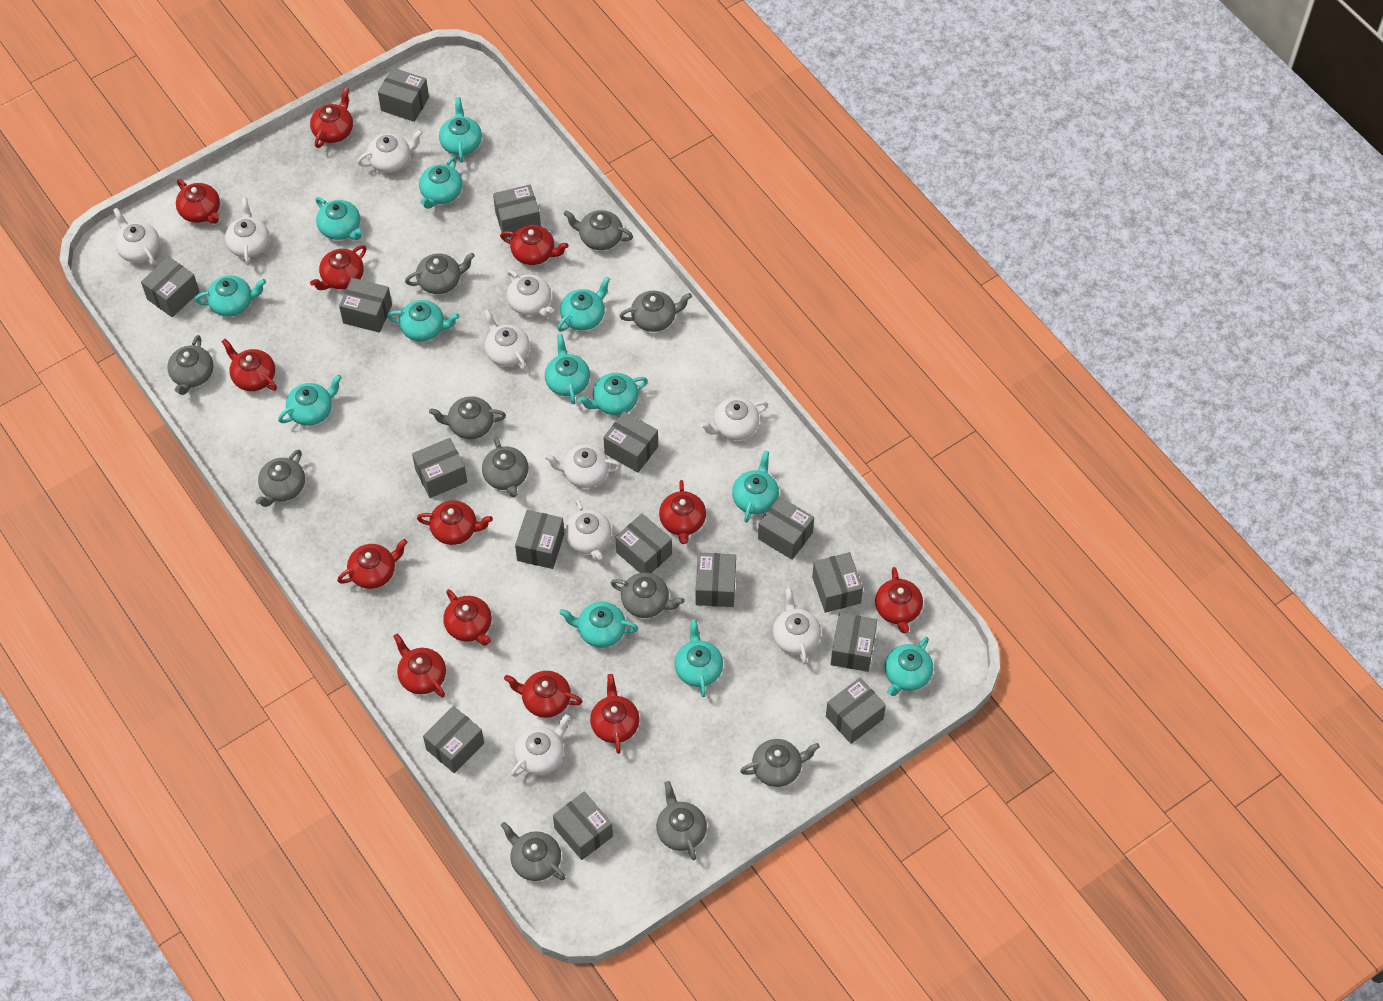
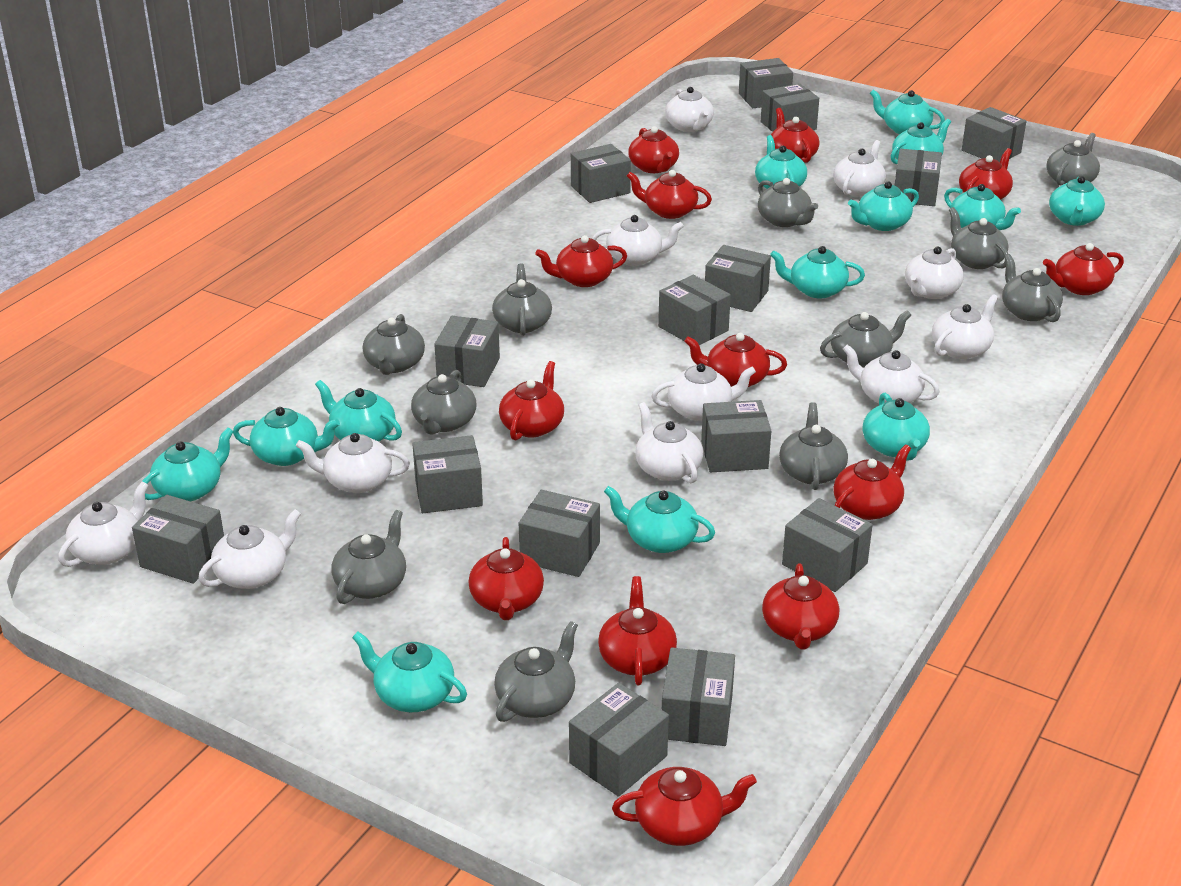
white teapot: 10 -> 11

